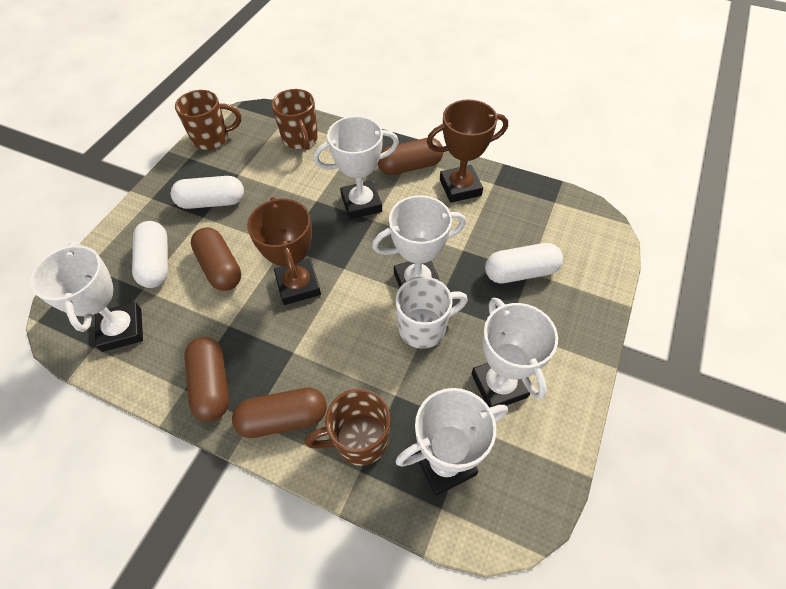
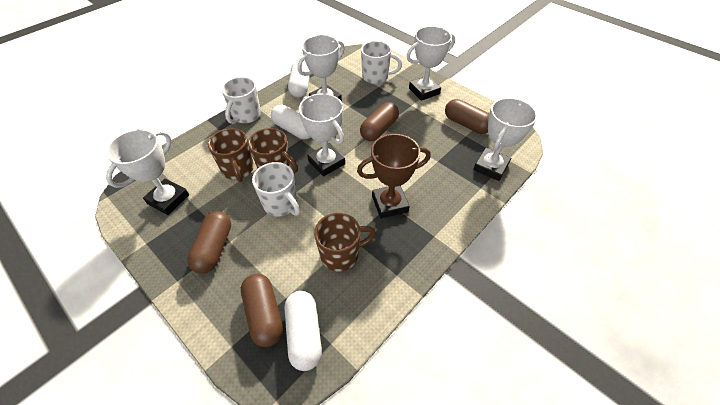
brown trophy: 2 -> 1
white mug: 1 -> 3

